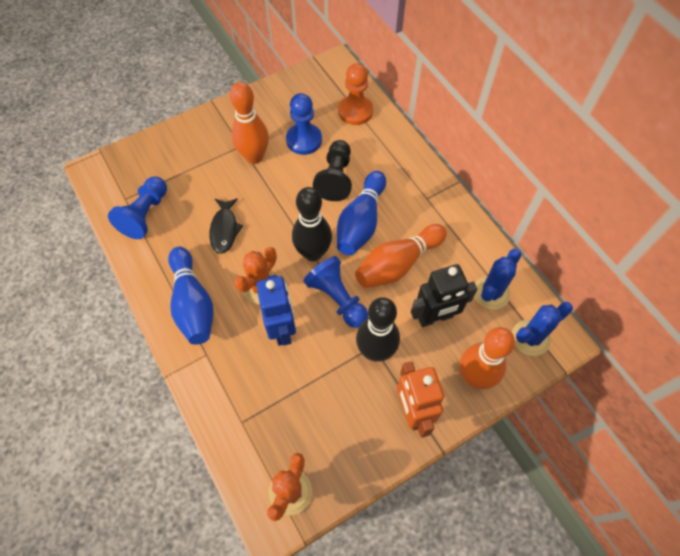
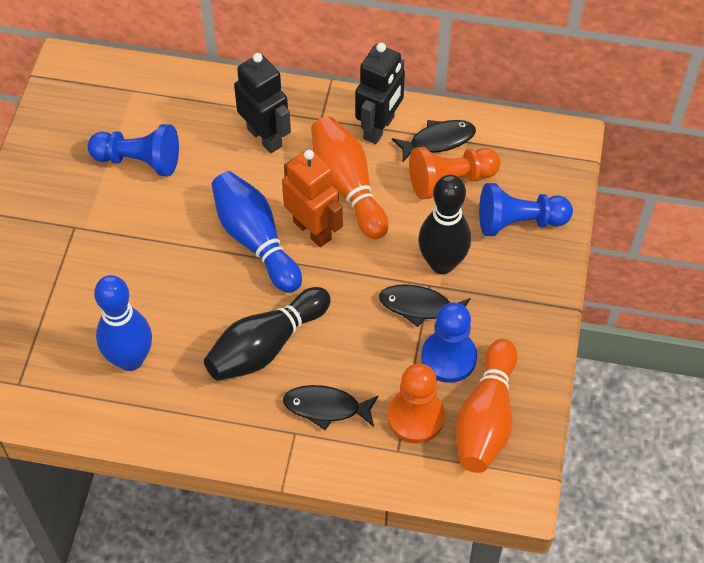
black fish: 1 -> 3
black pawn: 1 -> 0
black robot: 1 -> 2
blue cactus: 2 -> 0
blue robot: 1 -> 0
orange bowling pin: 3 -> 2
orange cactus: 2 -> 0
orange pawn: 1 -> 2

